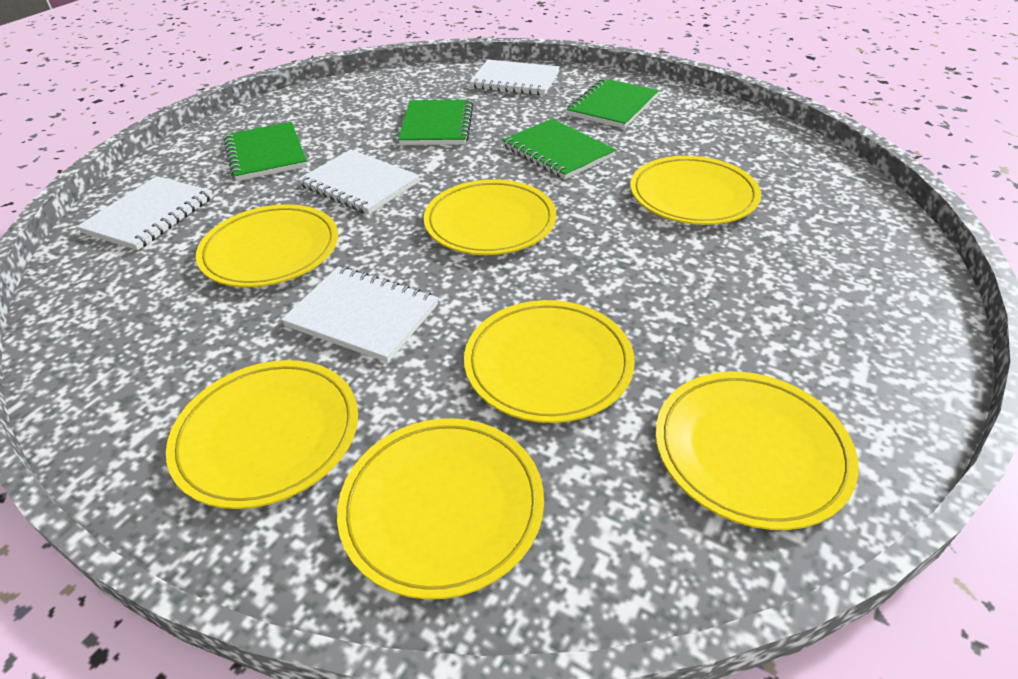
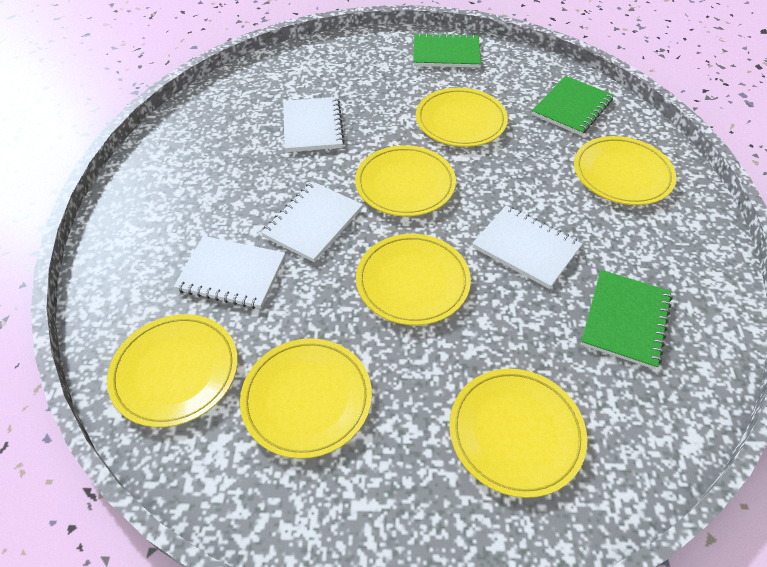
green notebook: 4 -> 3

